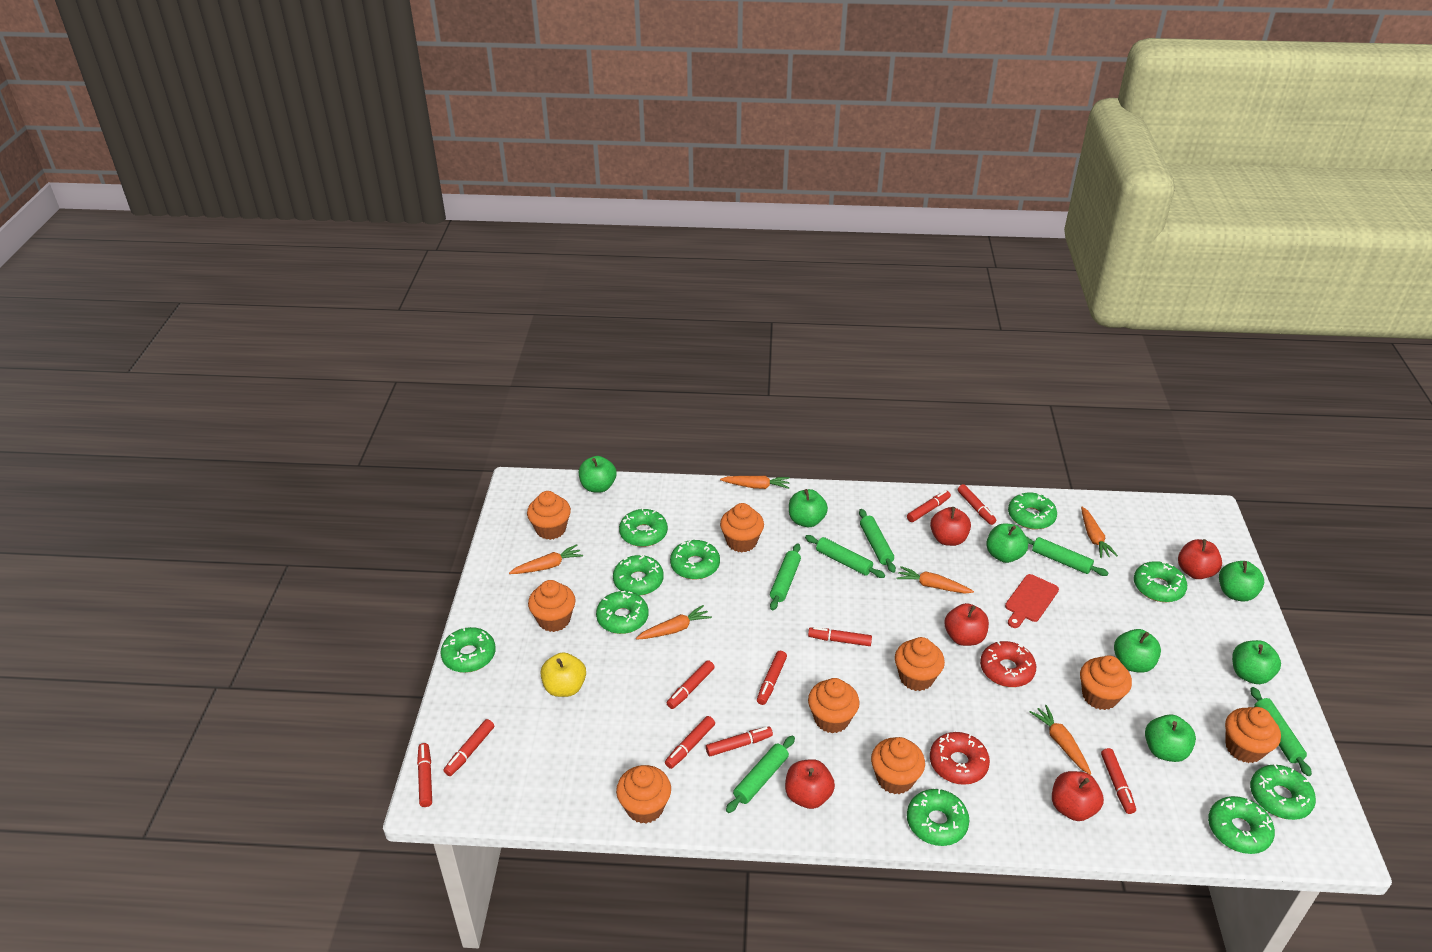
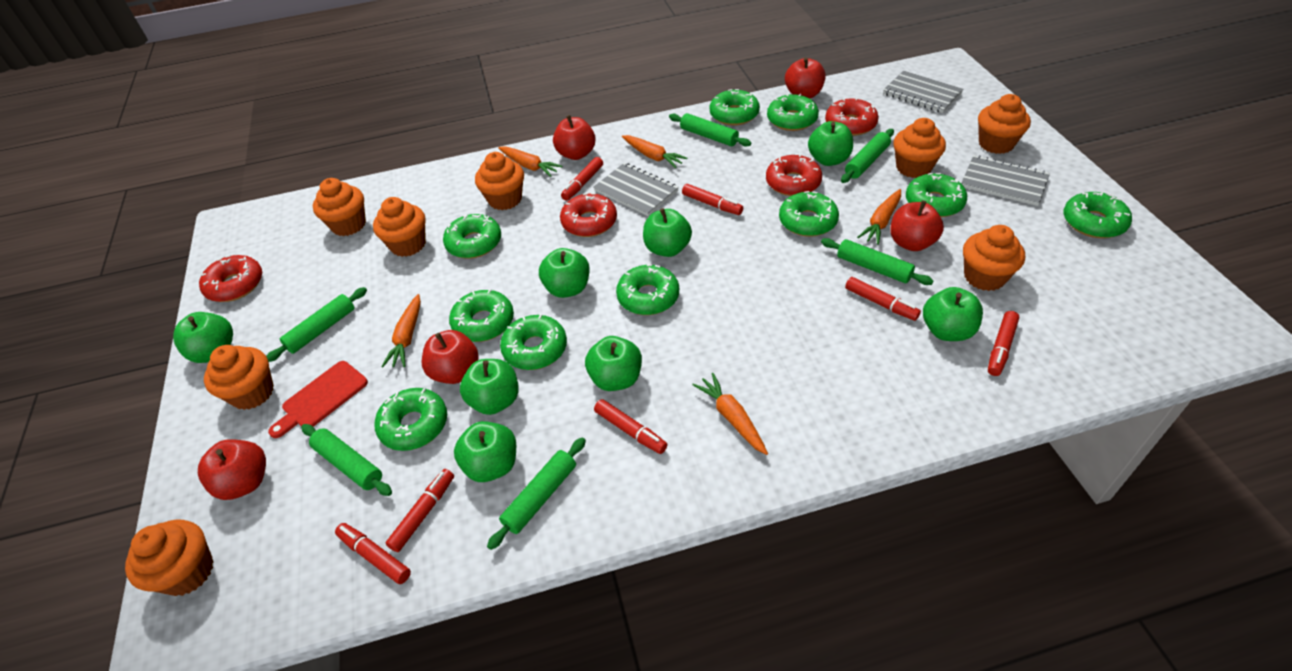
green apple: 7 -> 8
grey notebook: 0 -> 3
orange carrot: 6 -> 5
orange cupcake: 9 -> 8
red donut: 2 -> 4
red marker: 10 -> 7
yellow apple: 1 -> 0

